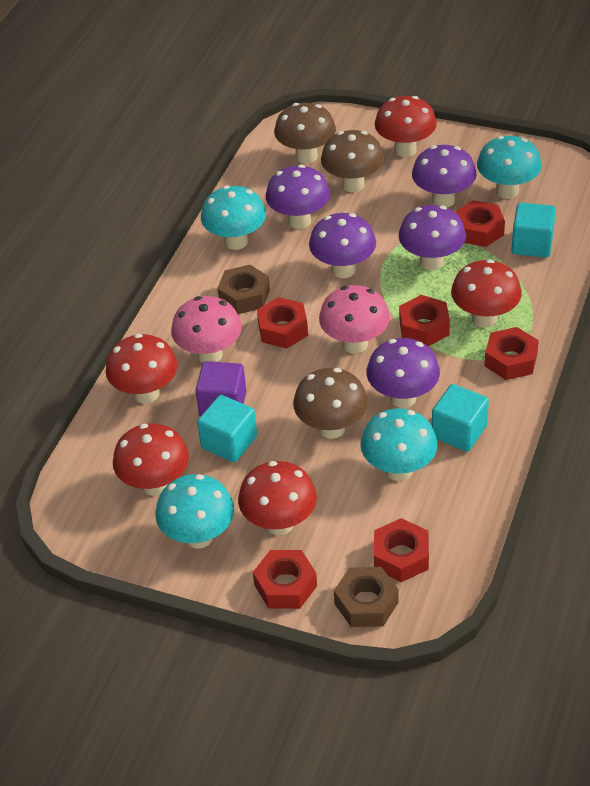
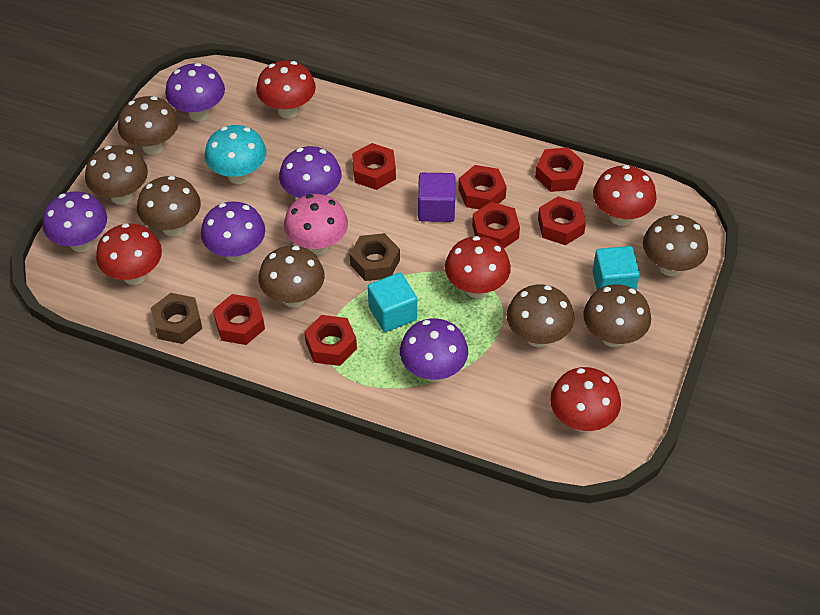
brown mushroom: 3 -> 7
pink mushroom: 2 -> 1
red nut: 6 -> 7
turquoise cube: 3 -> 2
turquoise mushroom: 4 -> 1

